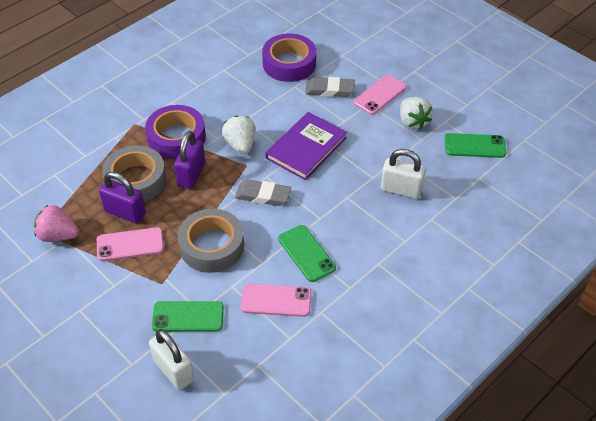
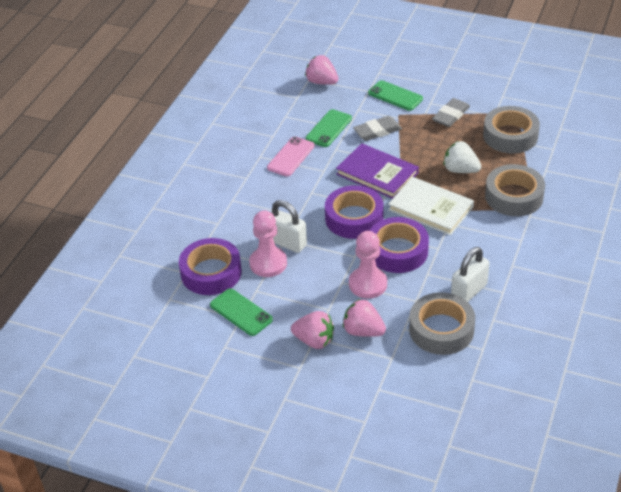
grey tape: 2 -> 3
pink pawn: 0 -> 2
pink phone: 3 -> 1
pink strawberry: 1 -> 3
purple padlock: 2 -> 0
purple tape: 2 -> 3
white book: 0 -> 1
white strawberry: 2 -> 1

